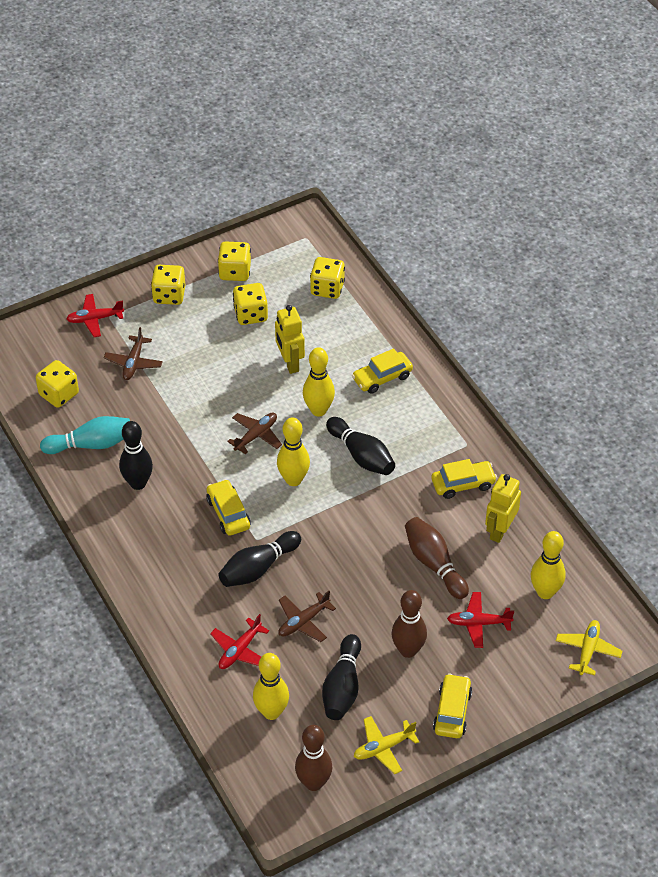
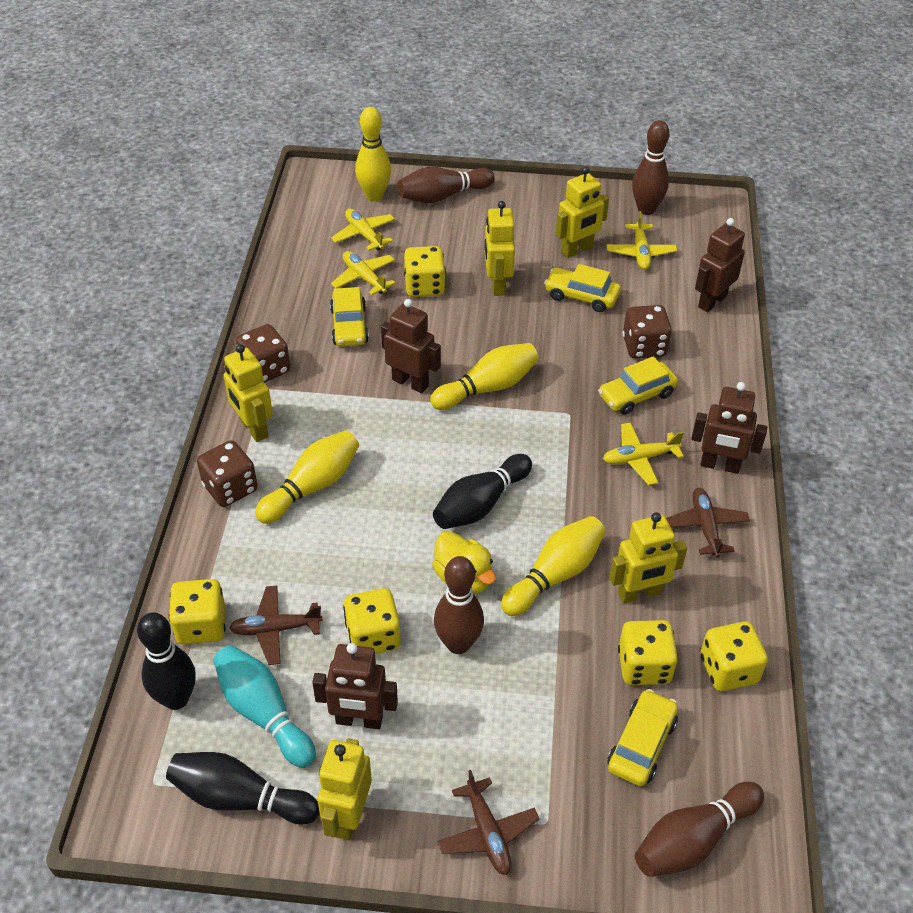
black bowling pin: 4 -> 3
brown bowling pin: 3 -> 4
brown dice: 0 -> 3
brown robot: 0 -> 4
red plane: 3 -> 0
yellow duck: 0 -> 1
yellow plane: 2 -> 4
yellow robot: 2 -> 5

